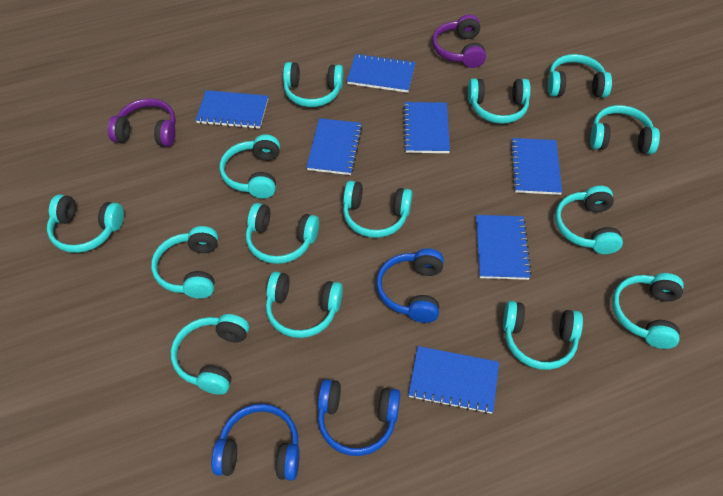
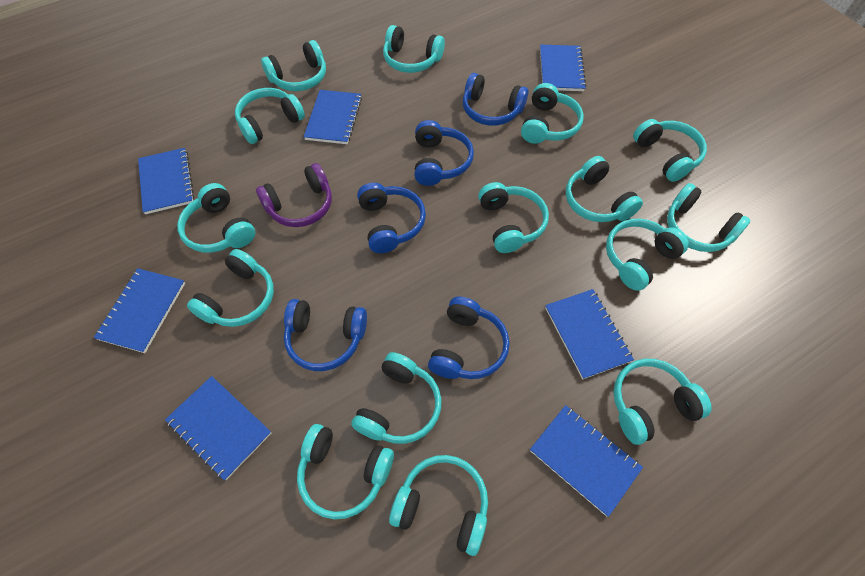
blue headphones: 3 -> 5
purple headphones: 2 -> 1
turquoise headphones: 14 -> 15

